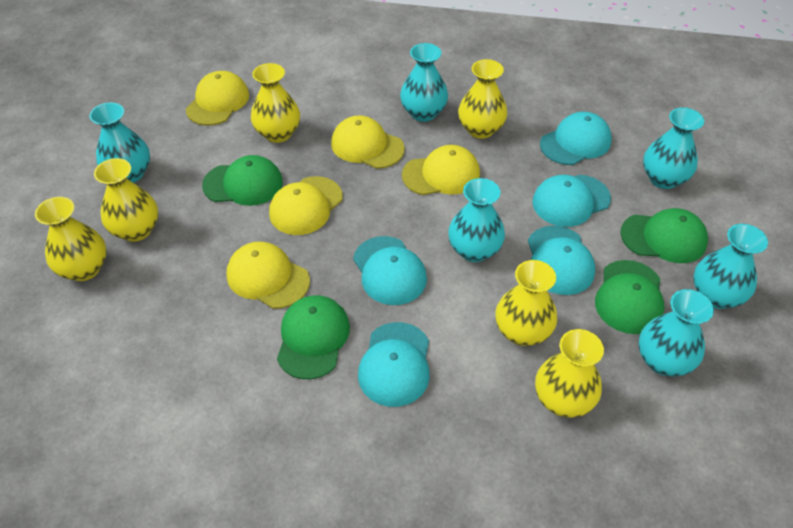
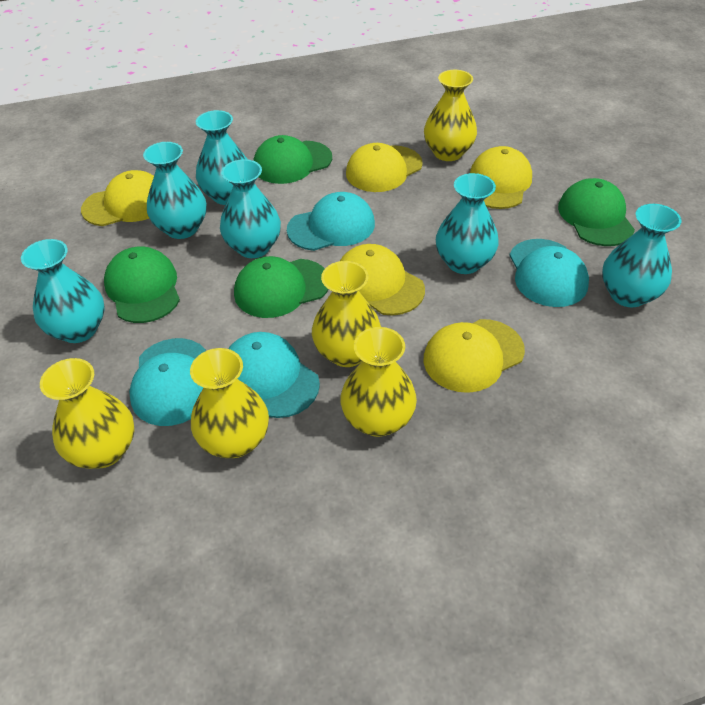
turquoise cap: 5 -> 4
yellow vase: 6 -> 5

